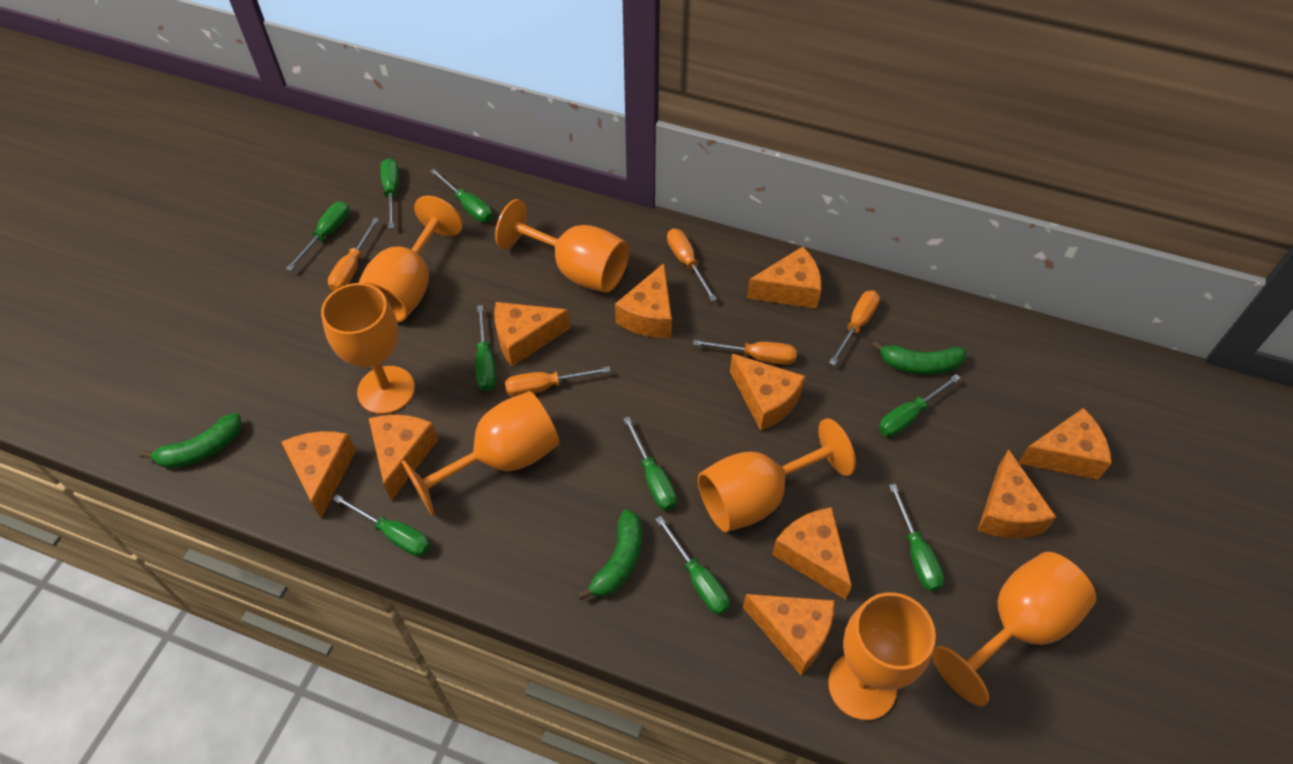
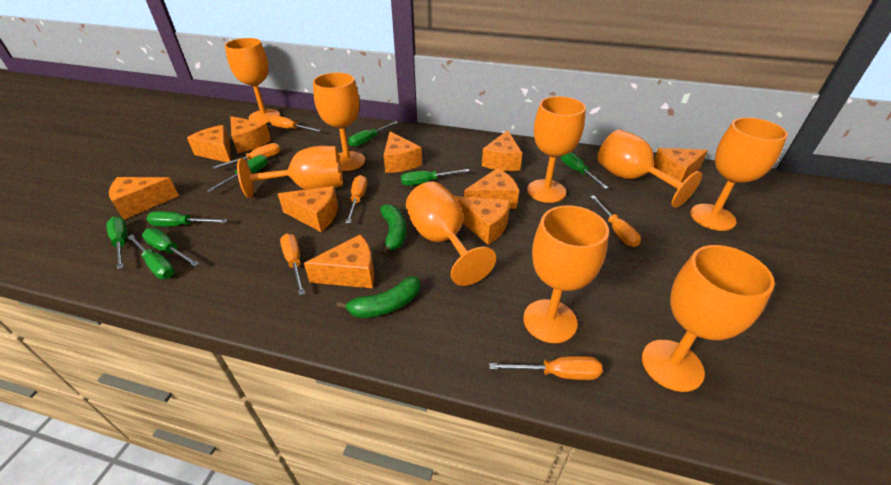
green banana: 3 -> 2
green screwdriver: 9 -> 8
orange goblet: 7 -> 9
orange screwdriver: 5 -> 6

